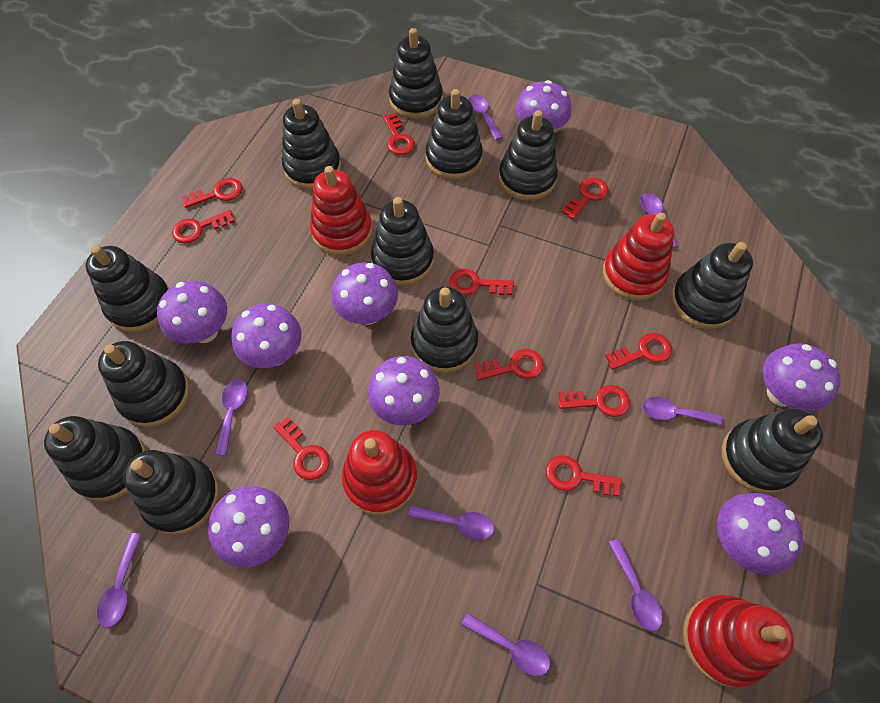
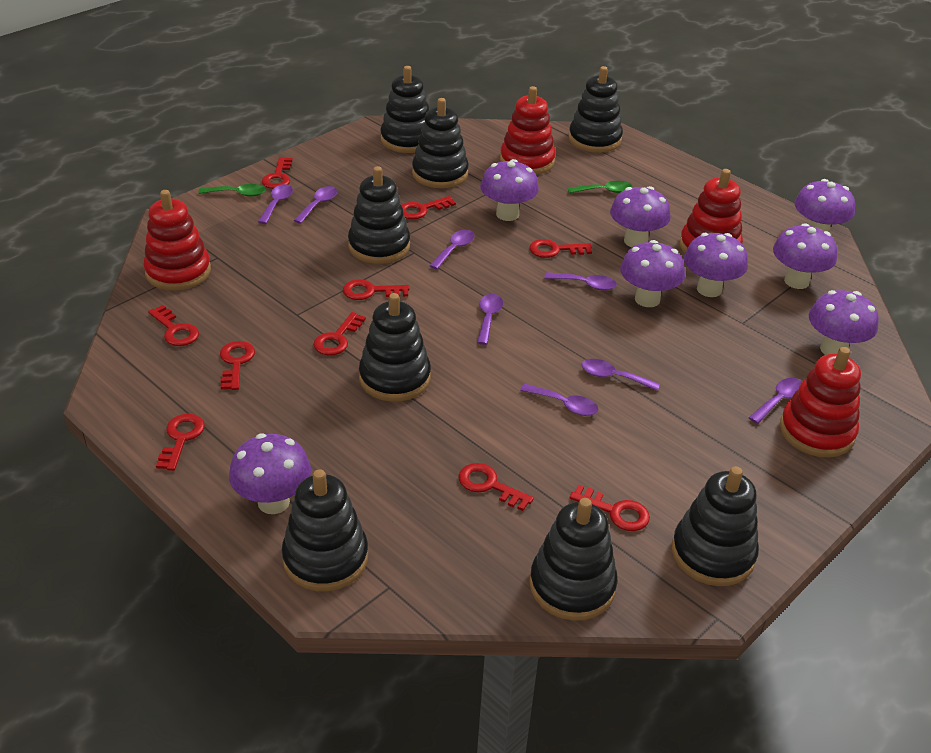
black stacking toy: 12 -> 8
green spoon: 0 -> 2

